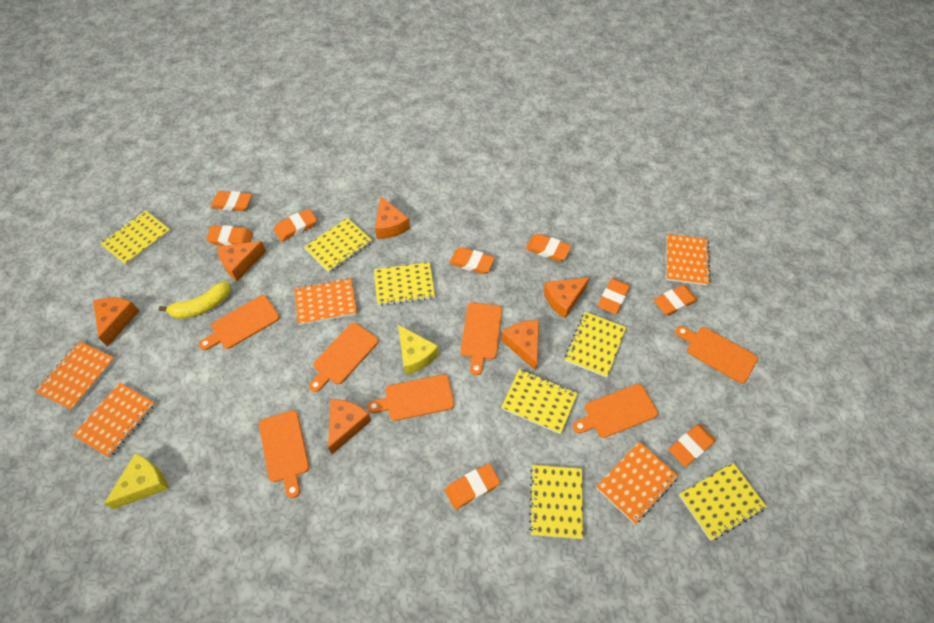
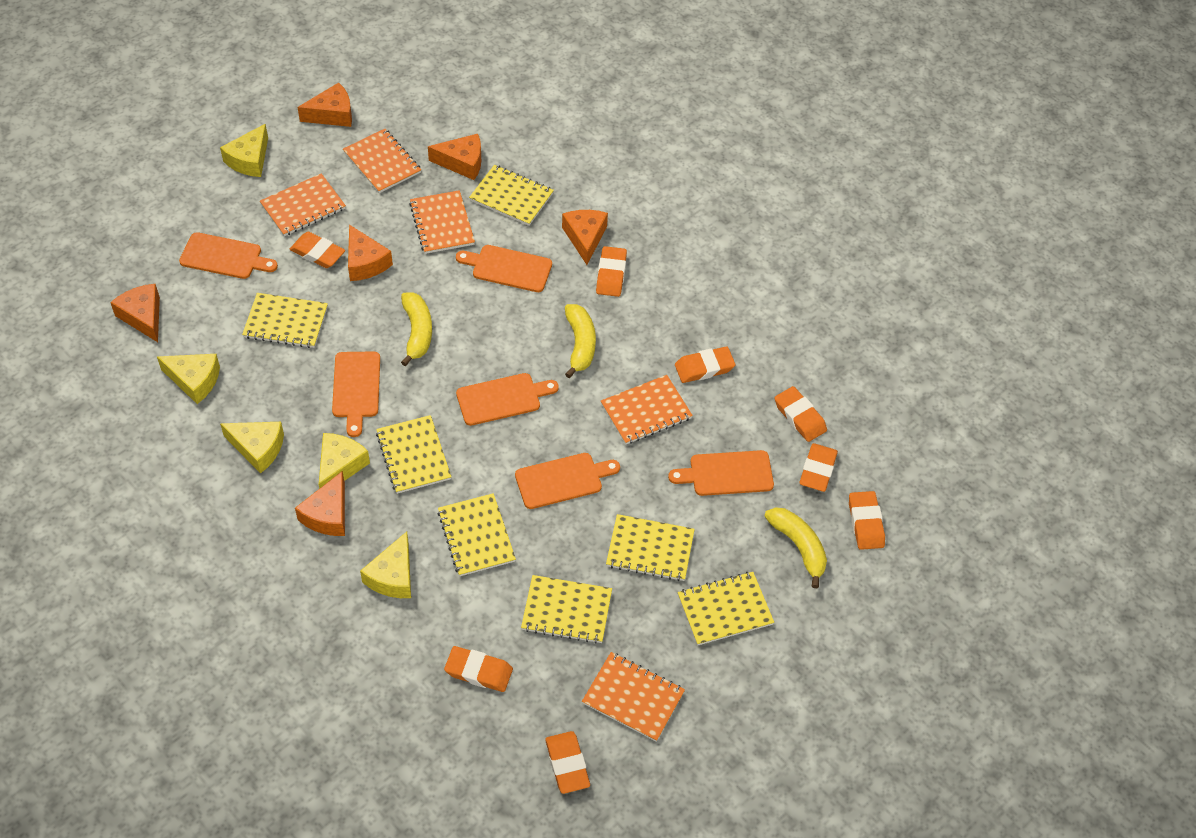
orange cutting board: 7 -> 6
orange eraser: 9 -> 8
yellow banana: 1 -> 3
yellow cheese: 2 -> 5

